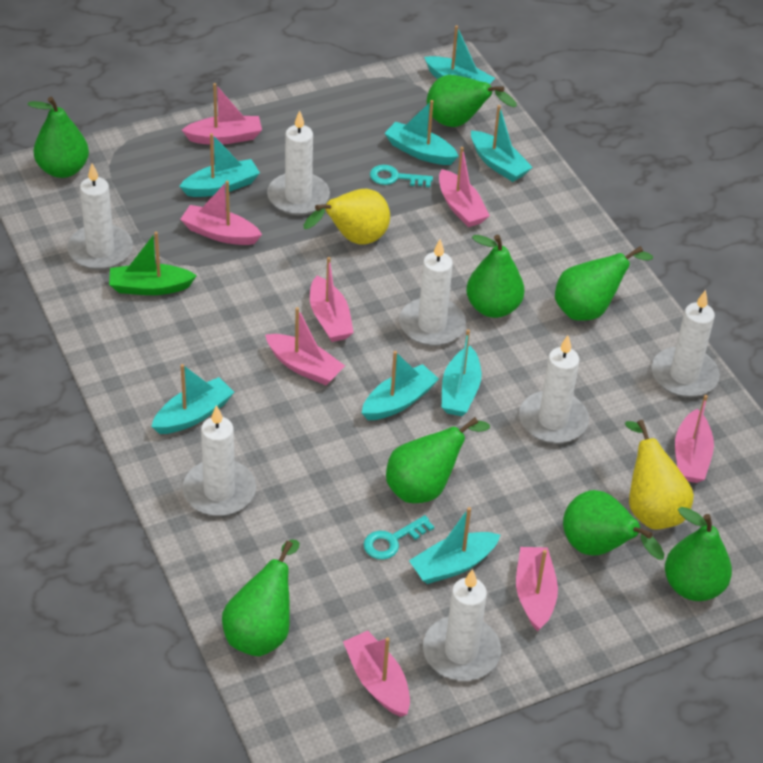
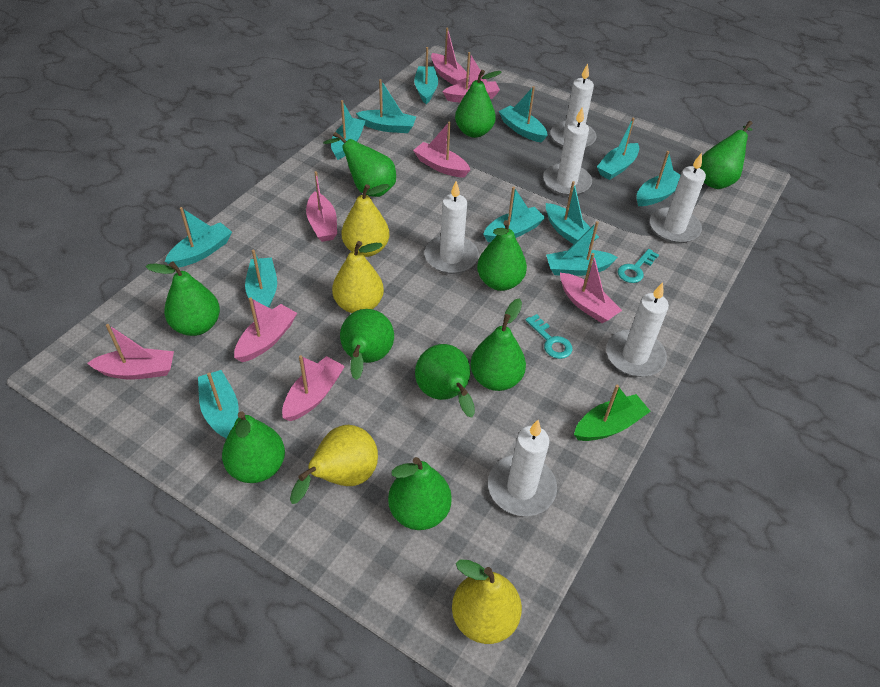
green pear: 8 -> 10
turquoise boat: 8 -> 12
white candle: 7 -> 6
yellow pear: 2 -> 4

